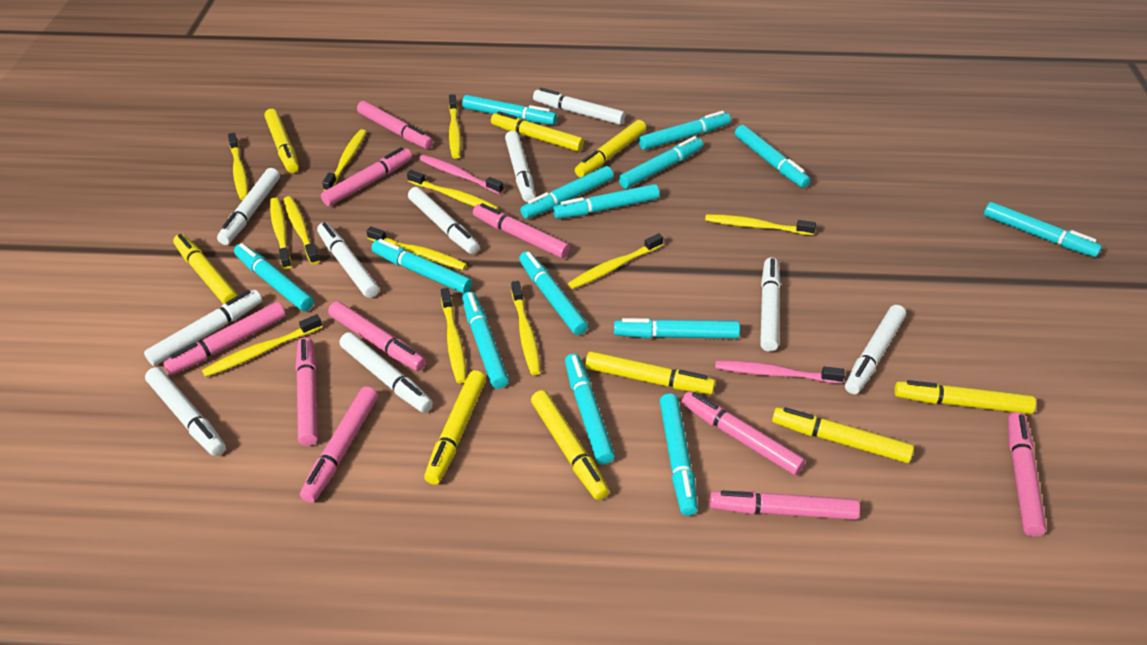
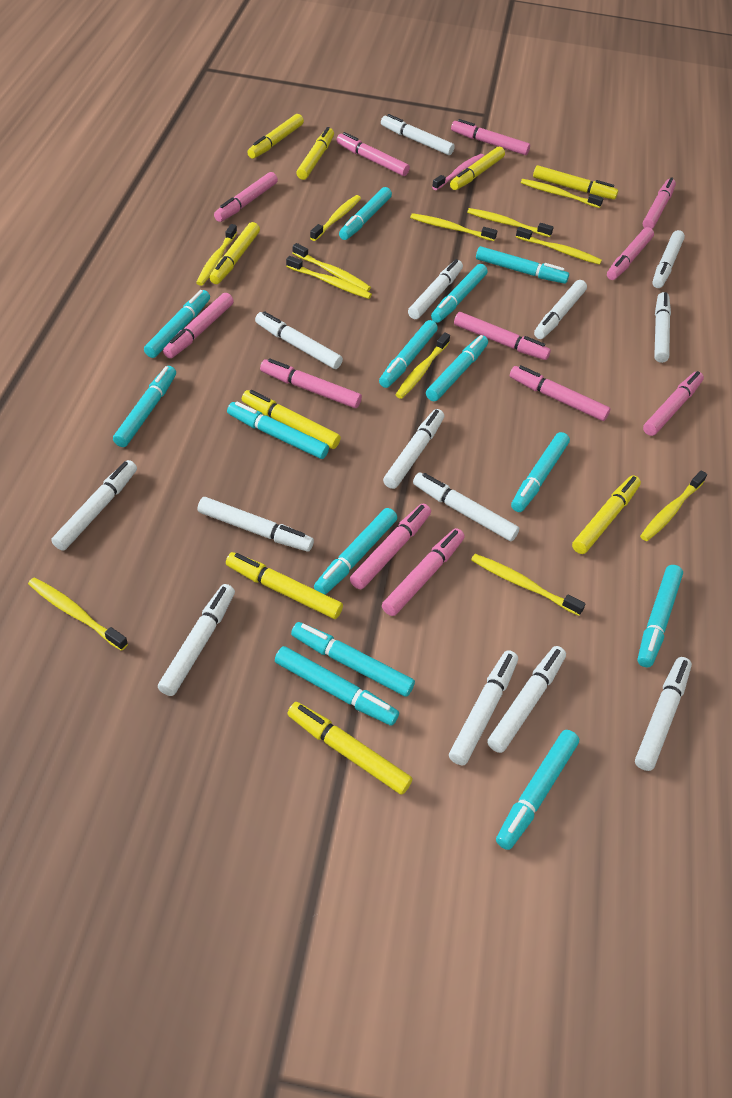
pink marker: 10 -> 12
pink toothbrush: 2 -> 1
white marker: 10 -> 14

